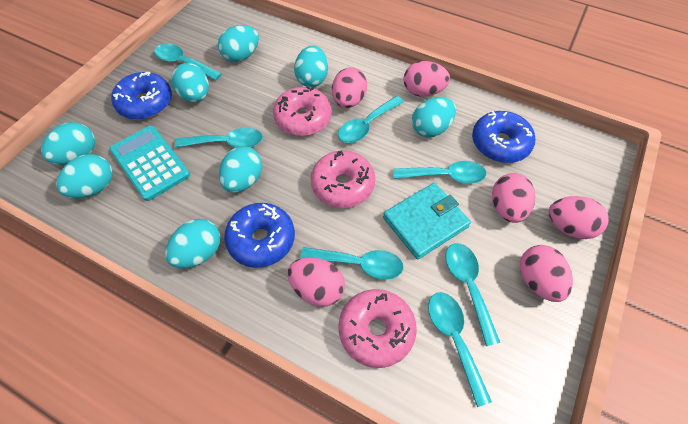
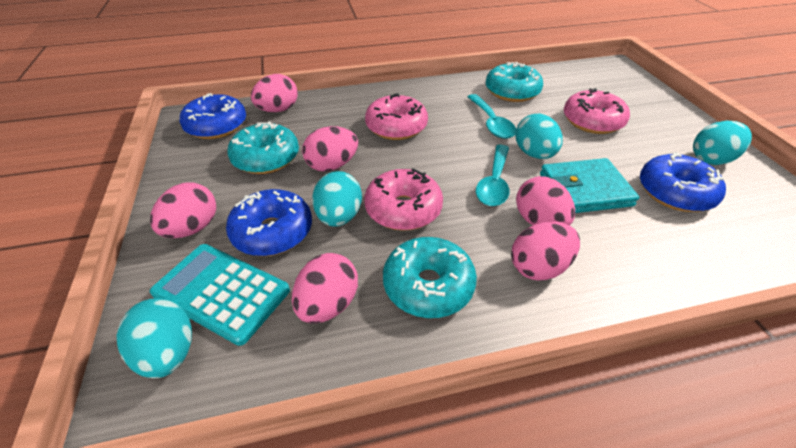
turquoise donut: 0 -> 3
turquoise egg: 8 -> 4
turquoise spoon: 7 -> 2

